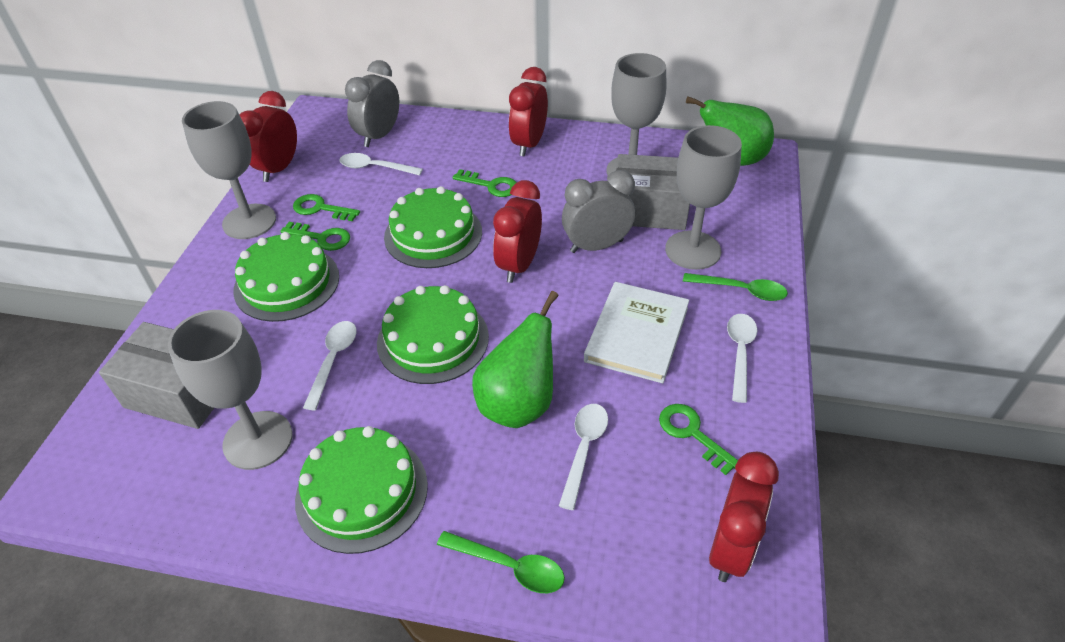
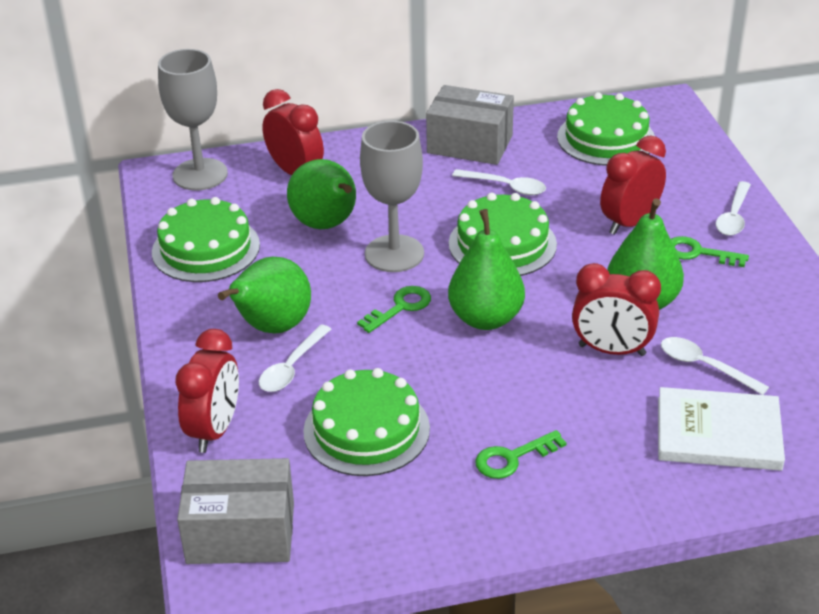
green key: 4 -> 3
green pear: 2 -> 4
green spoon: 2 -> 0
grey clock: 2 -> 0
grey goblet: 4 -> 2

